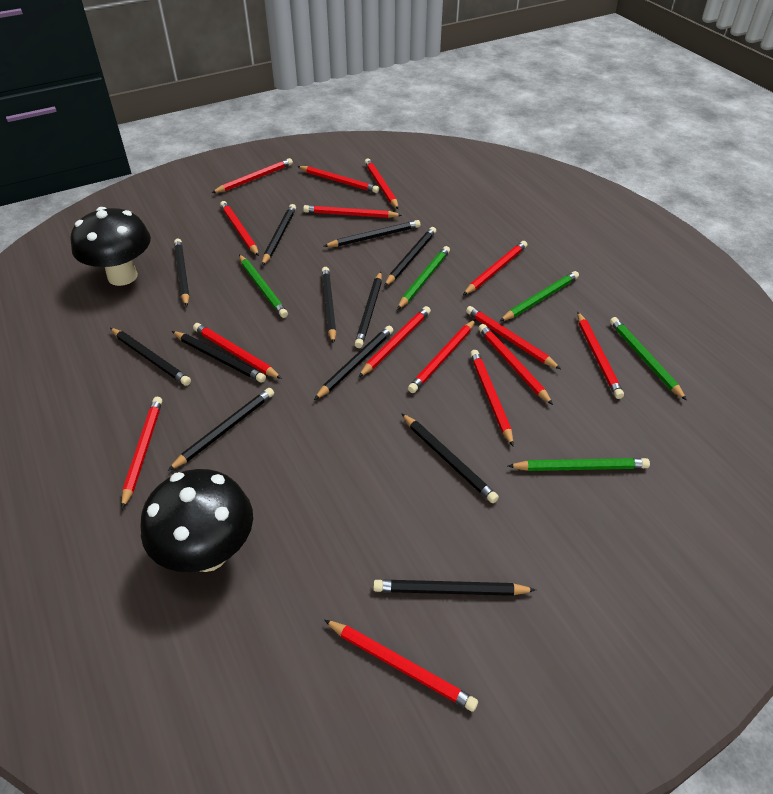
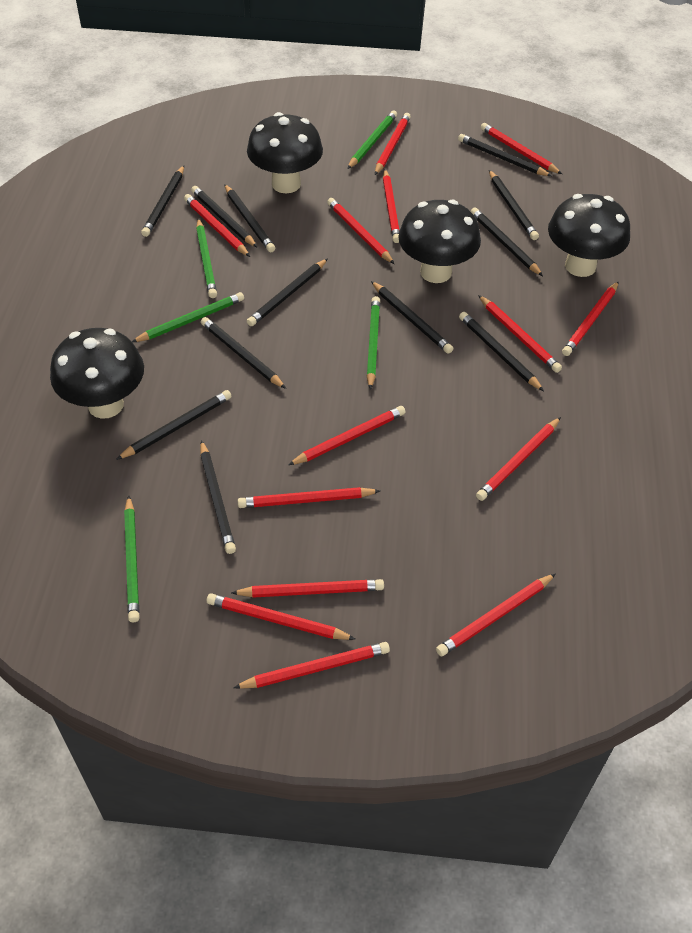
black mushroom: 2 -> 4
red pencil: 15 -> 14

